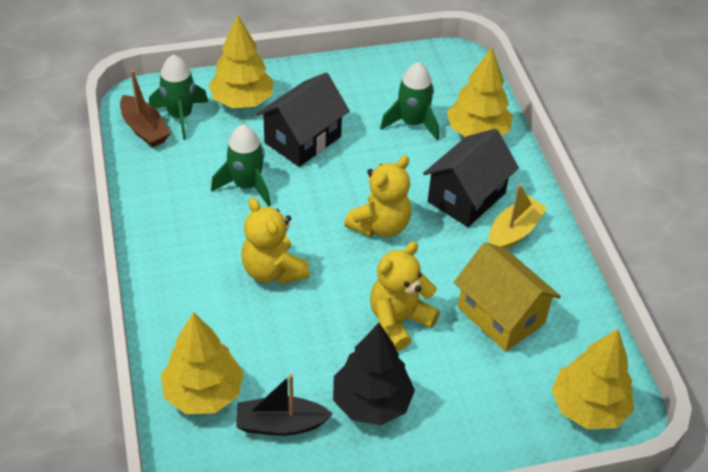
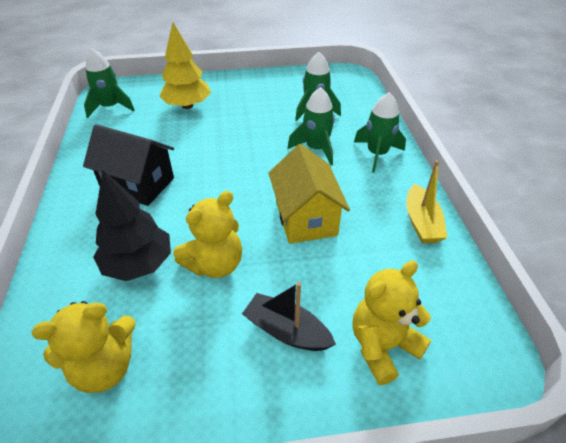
black house: 2 -> 1
brown boat: 1 -> 0
green rocket: 3 -> 4
yellow tree: 4 -> 1

